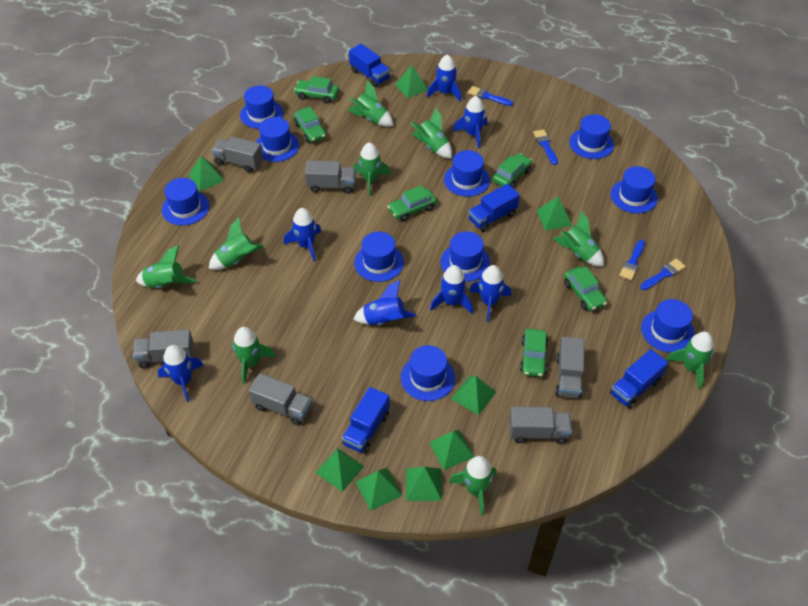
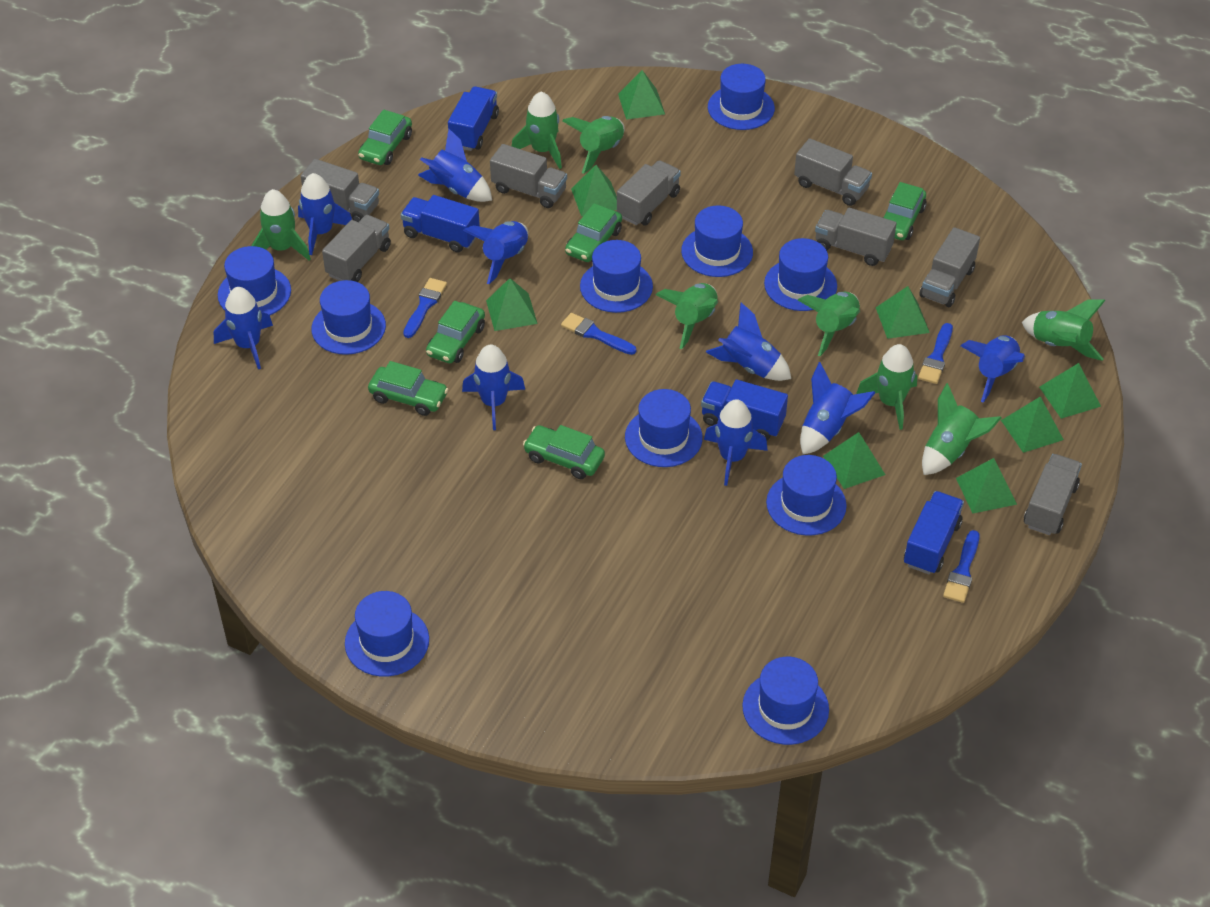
blue rocket: 7 -> 9
green rocket: 9 -> 8
grey truck: 6 -> 8

